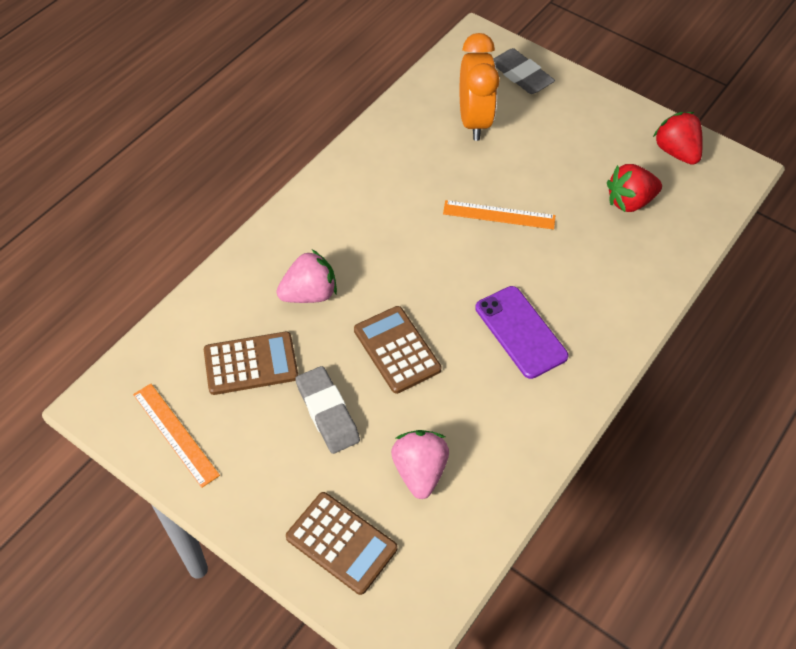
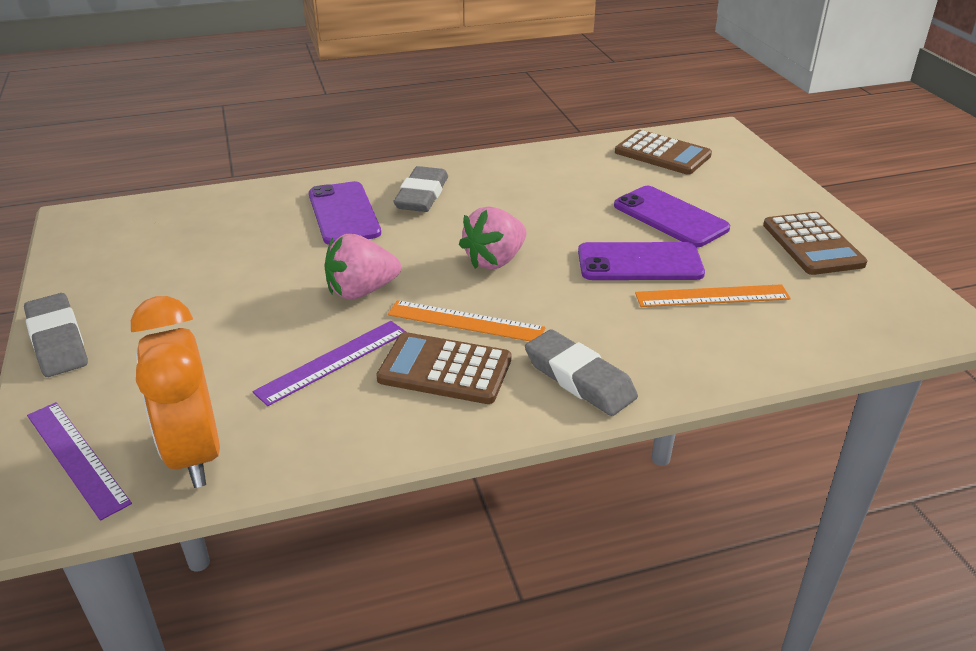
grey eraser: 2 -> 3
purple phone: 1 -> 3
purple ruler: 0 -> 2
red strawberry: 2 -> 0

